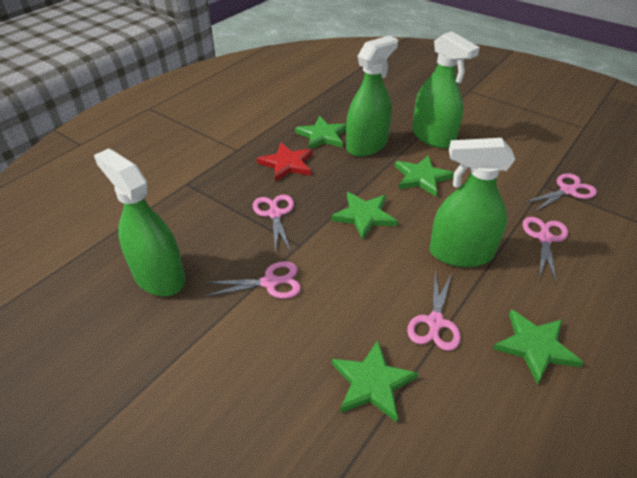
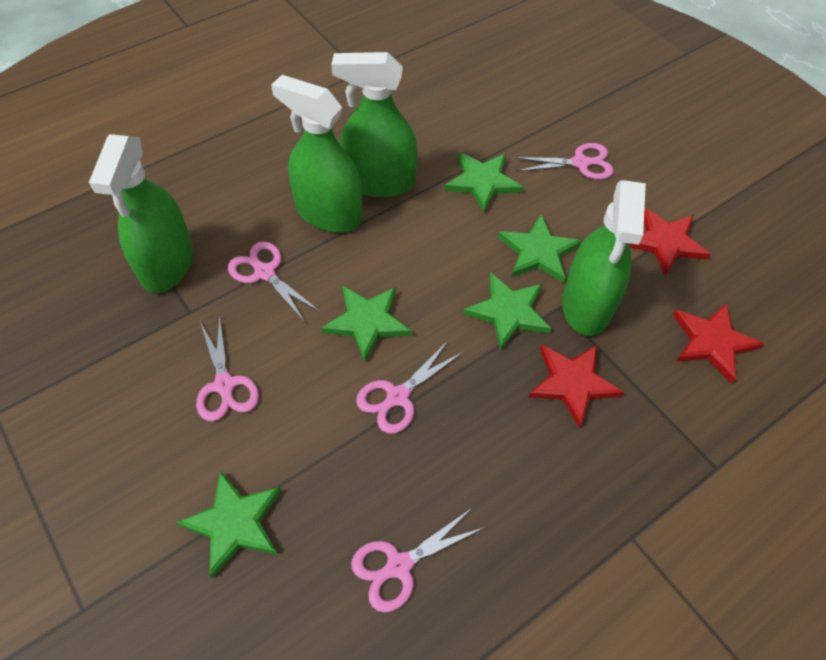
red star: 1 -> 3

